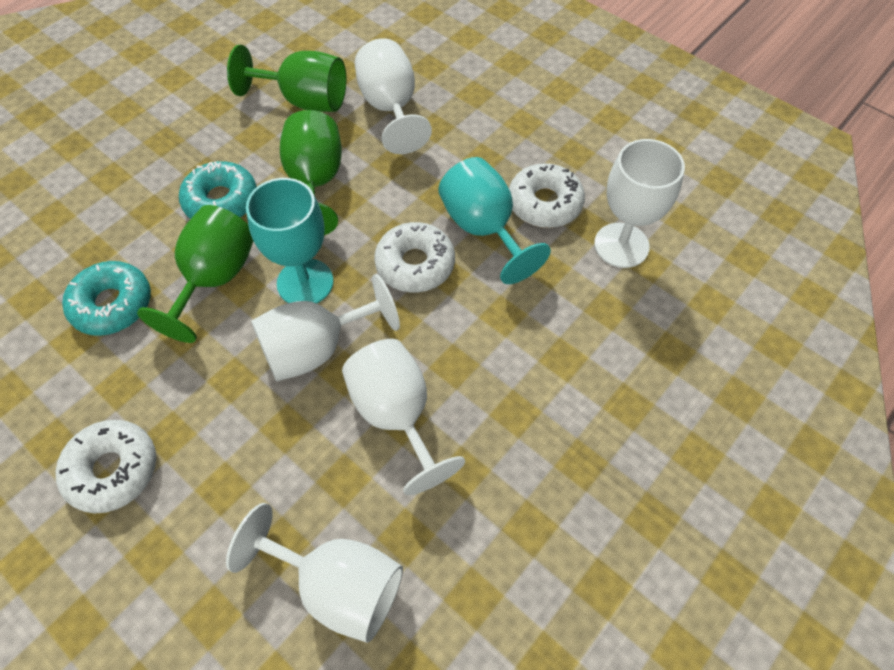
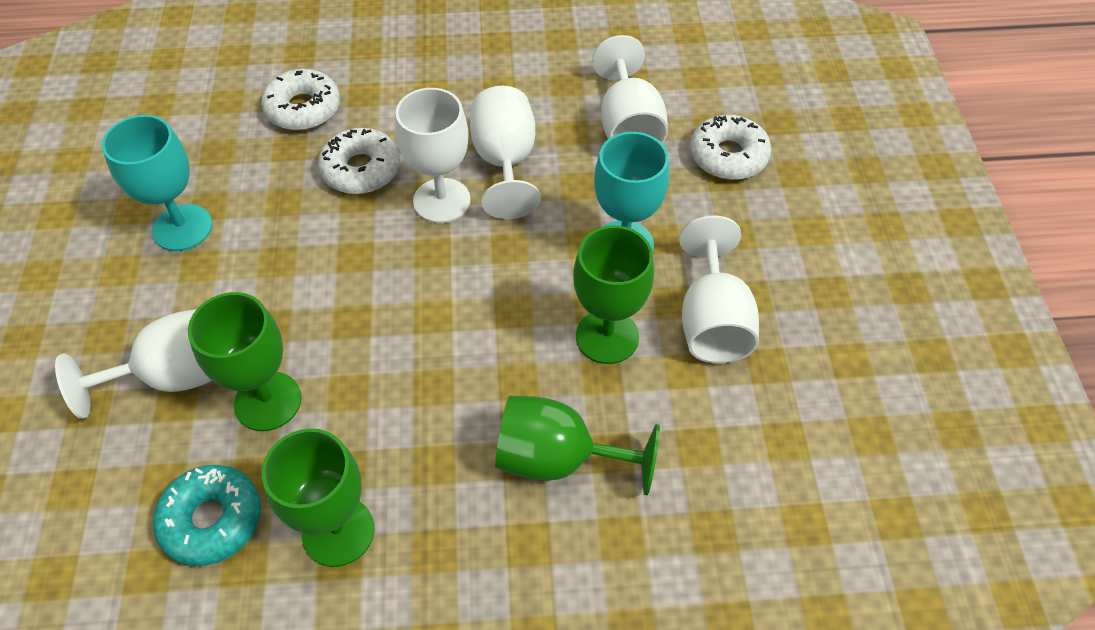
green goblet: 3 -> 4
turquoise donut: 2 -> 1

